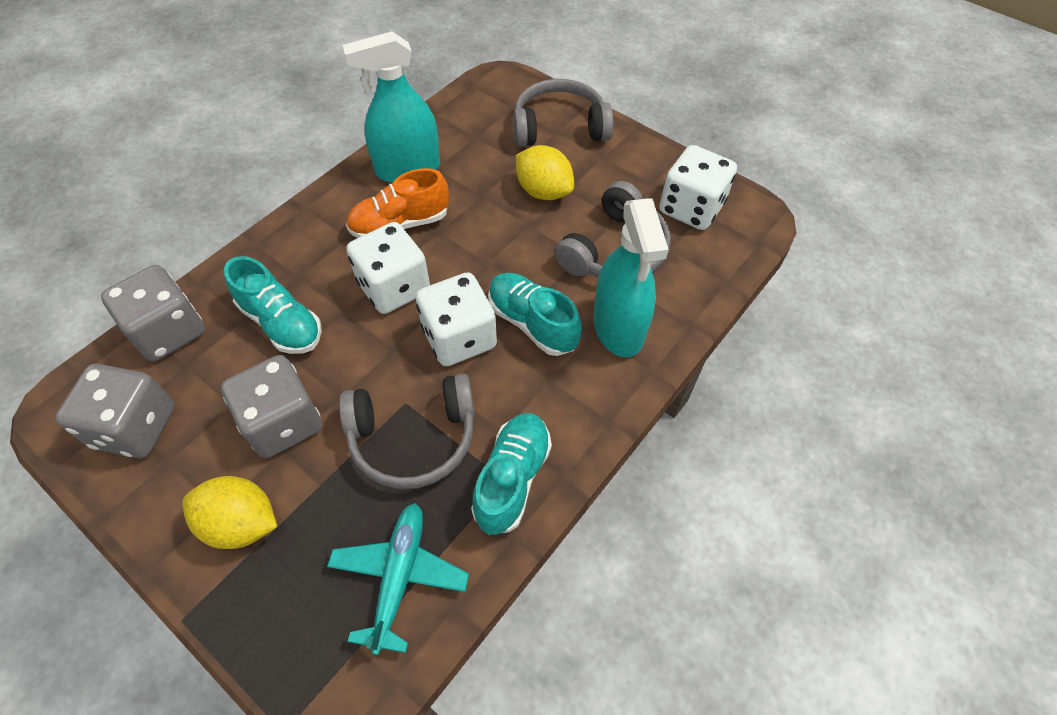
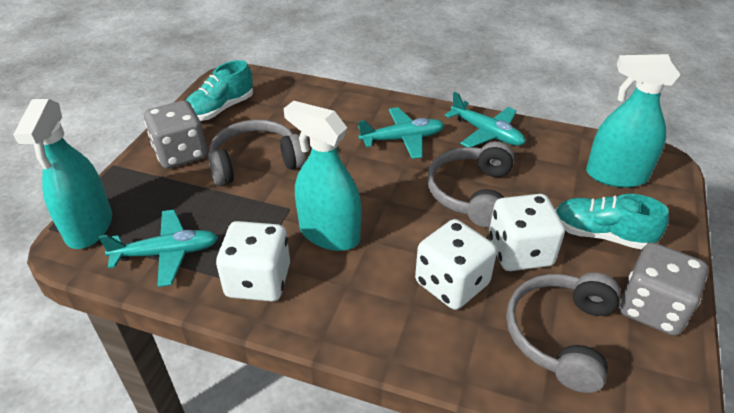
grey dice: 3 -> 2
orange shoe: 1 -> 0
turquoise plane: 1 -> 3
turquoise shoe: 3 -> 2
turquoise spray bottle: 2 -> 3
yellow lemon: 2 -> 0

